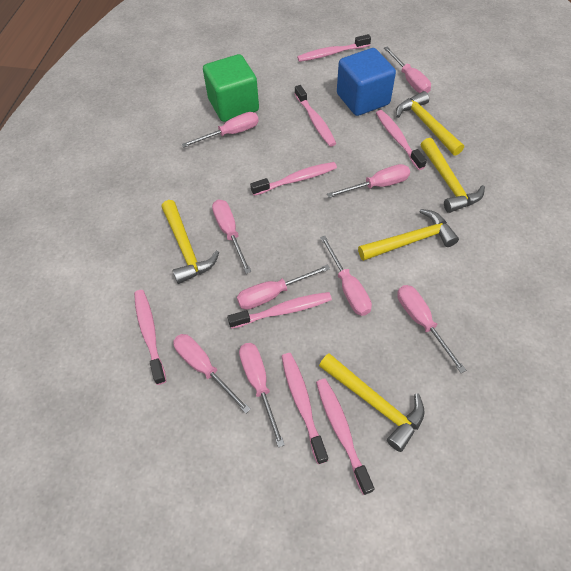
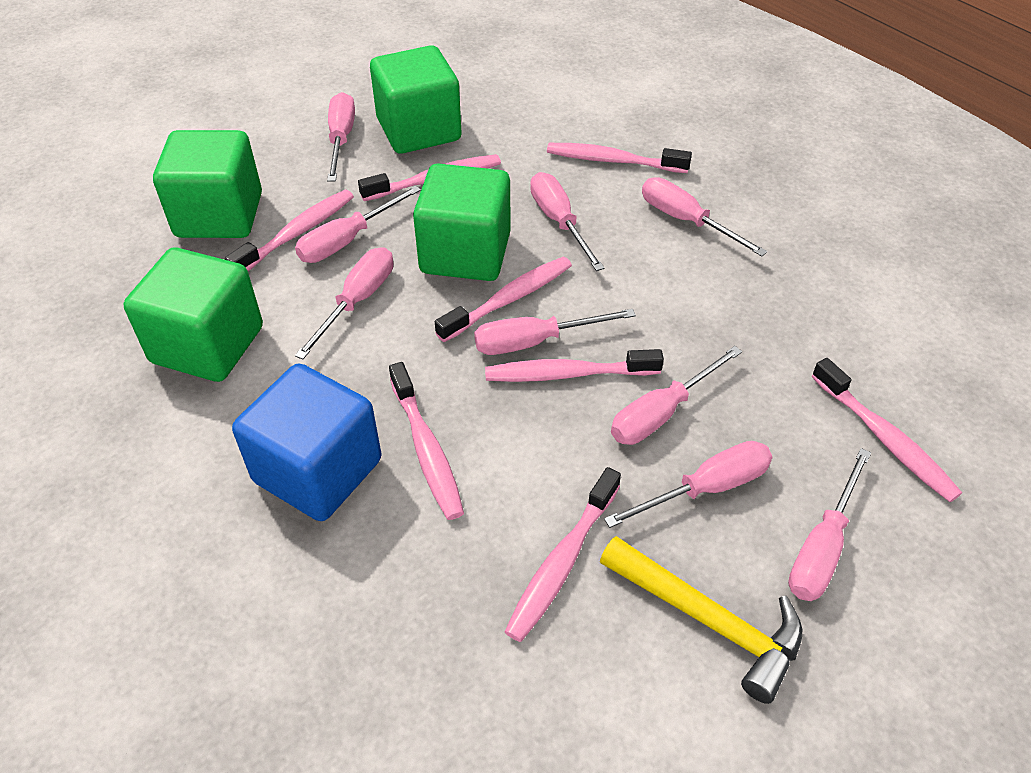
green cube: 1 -> 4
yellow hammer: 5 -> 1

